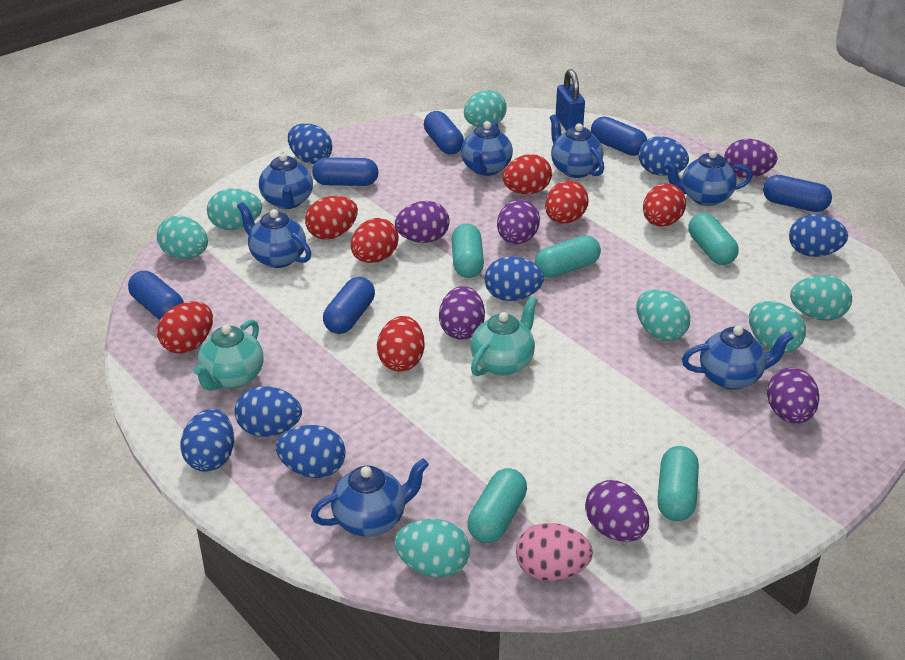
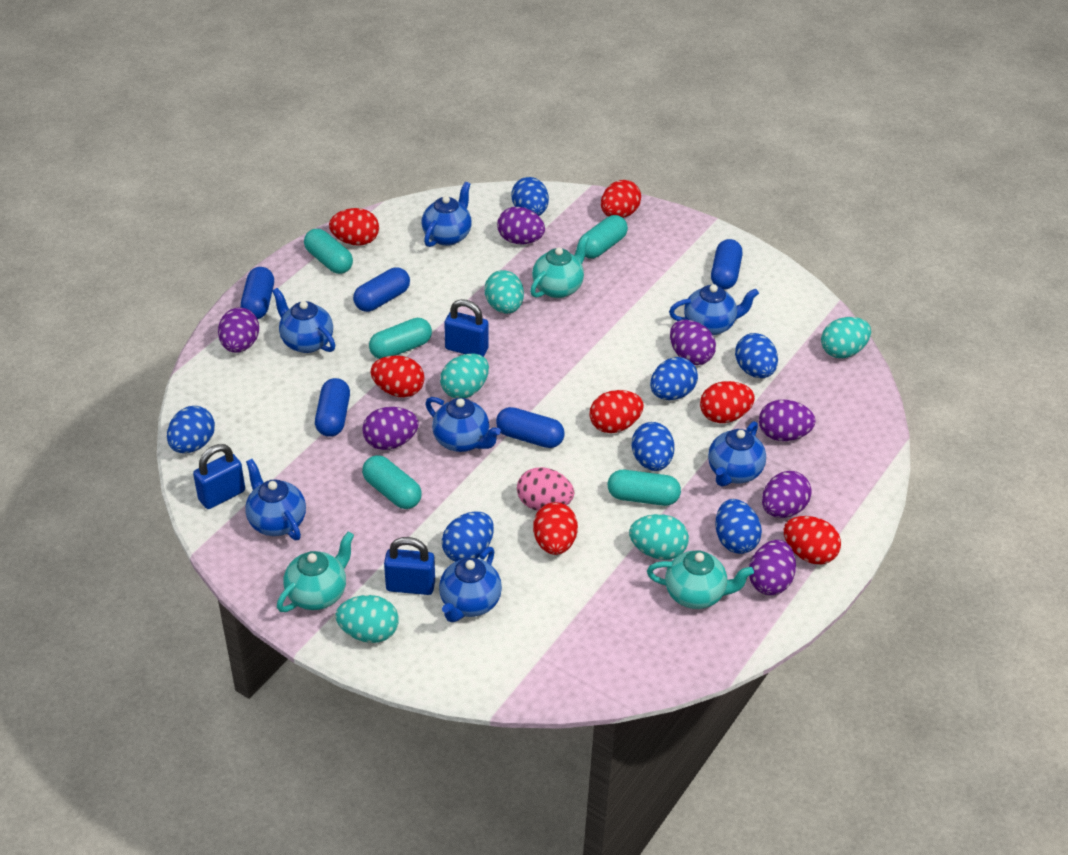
blue capsule: 6 -> 5
blue padlock: 1 -> 3
purple egg: 6 -> 7
turquoise egg: 7 -> 5
turquoise teapot: 2 -> 3

